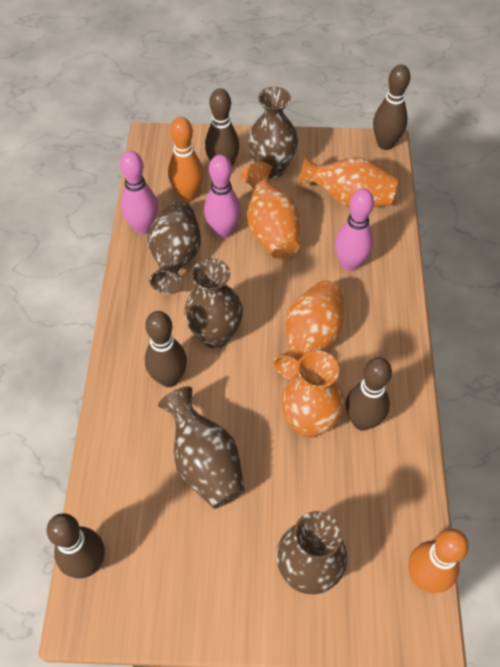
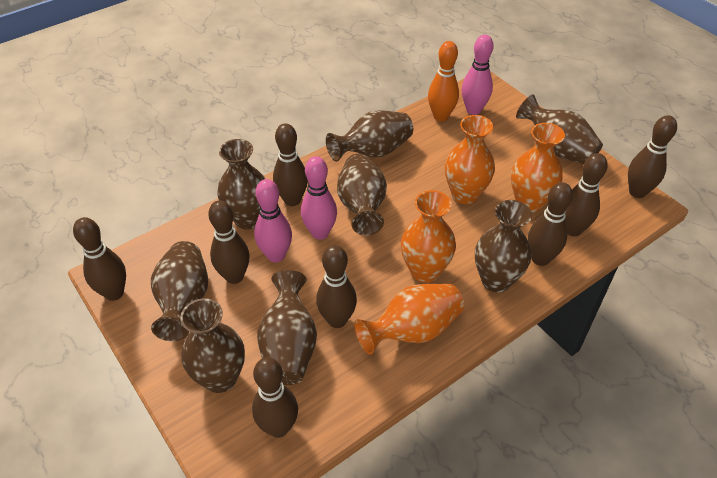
brown bowling pin: 5 -> 8
brown vase: 5 -> 8
orange bowling pin: 2 -> 1

